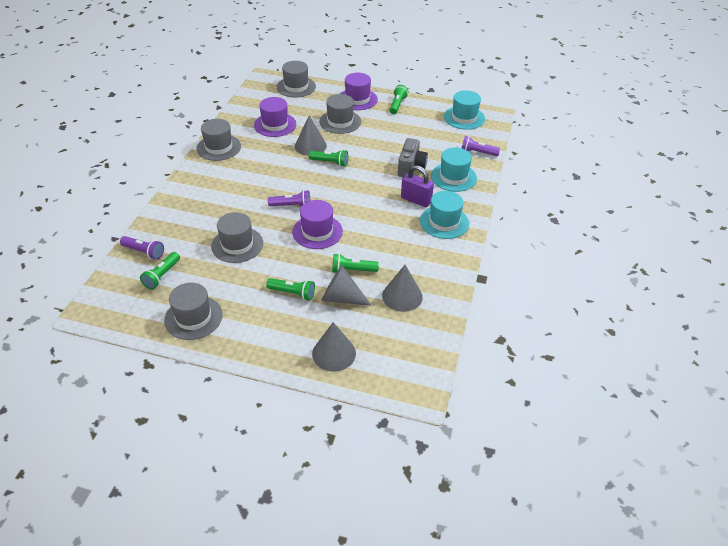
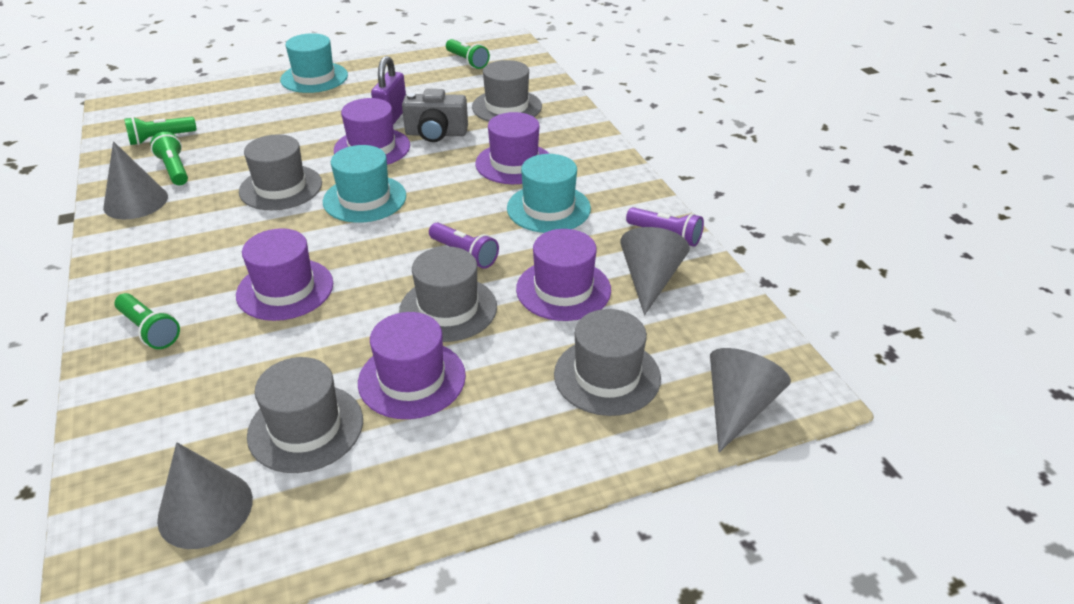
green flashlight: 5 -> 4
purple flashlight: 3 -> 2
purple hat: 3 -> 5

